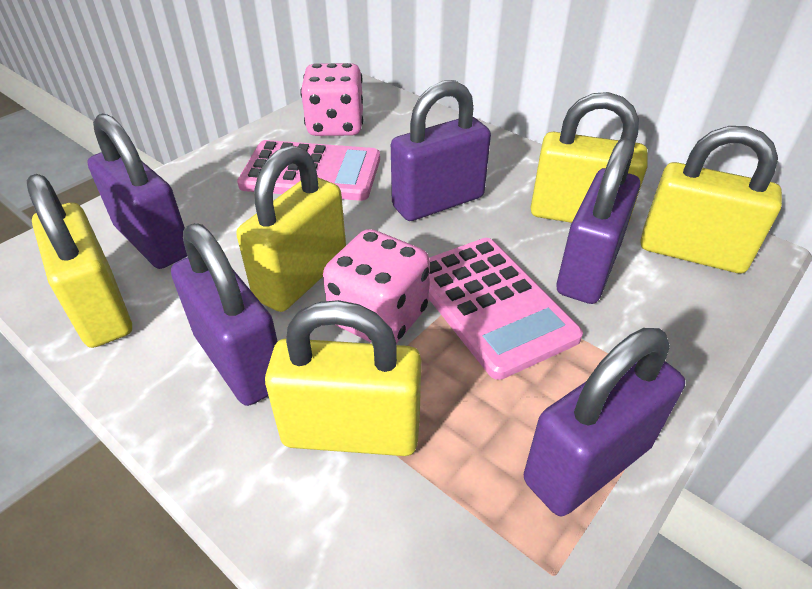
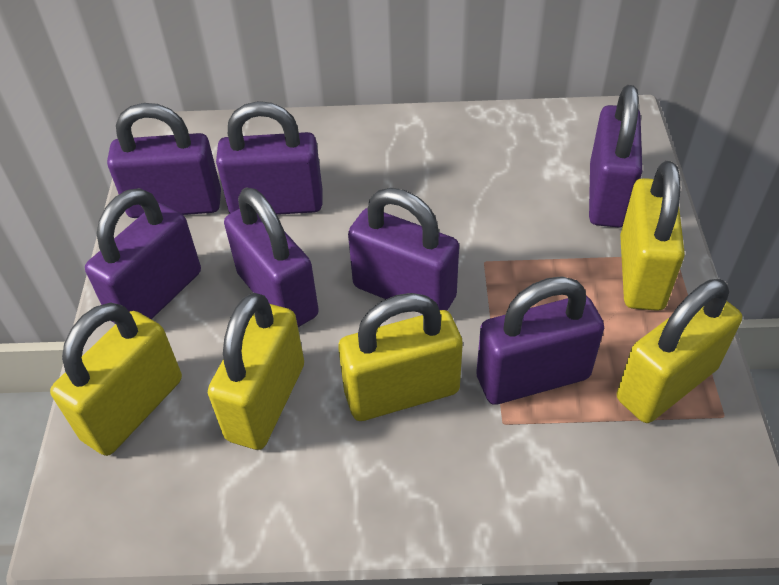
pink calculator: 2 -> 0
pink dice: 2 -> 0
purple padlock: 5 -> 7

